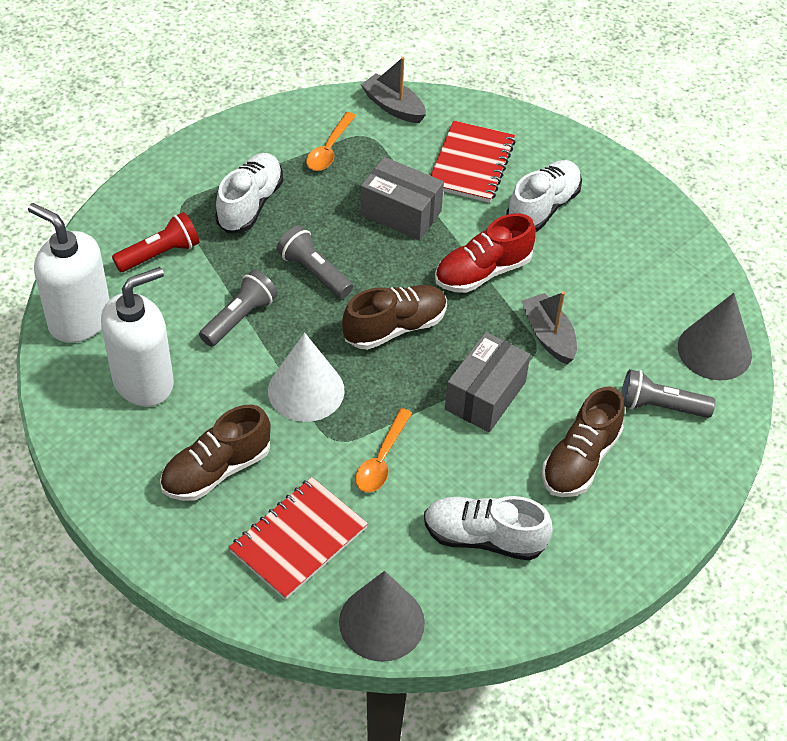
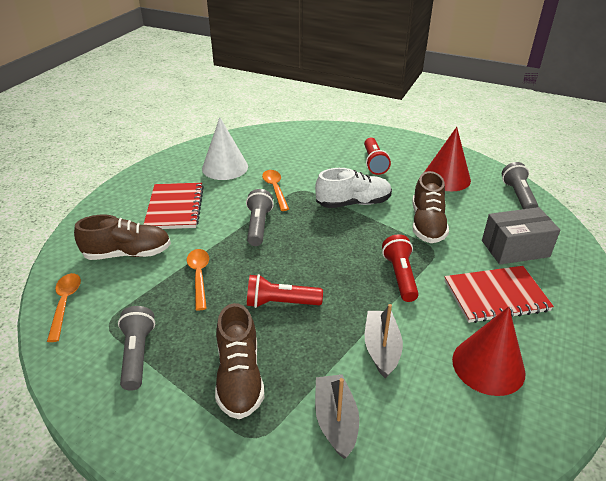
grey box: 2 -> 1
grey cone: 2 -> 0
orange spoon: 2 -> 3
red cone: 0 -> 2
red flashlight: 1 -> 3
red shoe: 1 -> 0
white shoe: 3 -> 1
white soap dispenser: 2 -> 0

